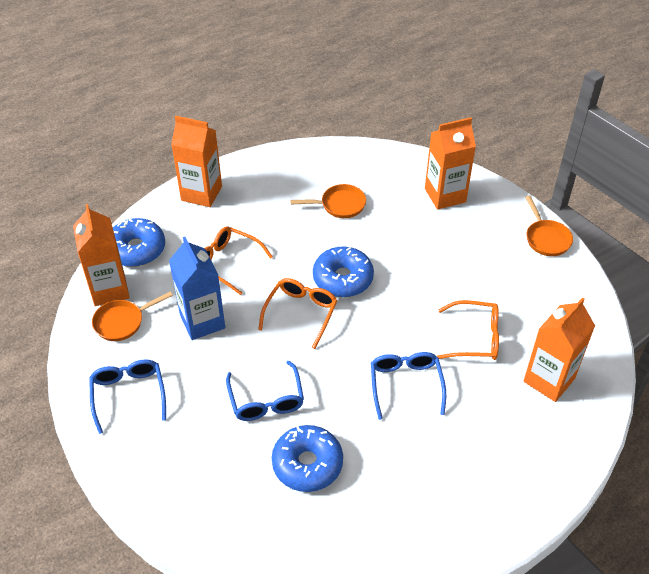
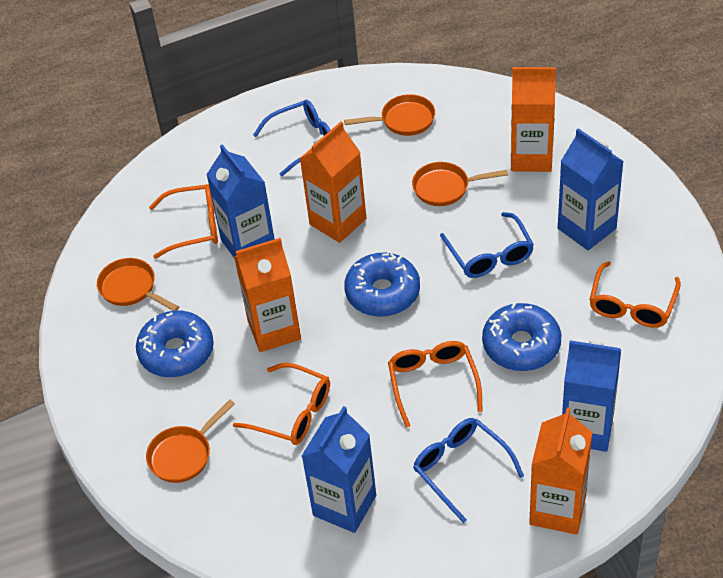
blue carton: 1 -> 4
orange glasses: 3 -> 4
orange pan: 3 -> 4

